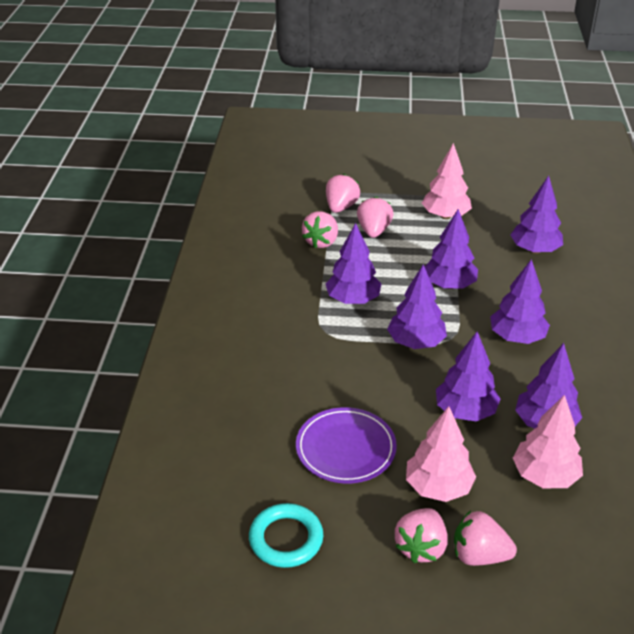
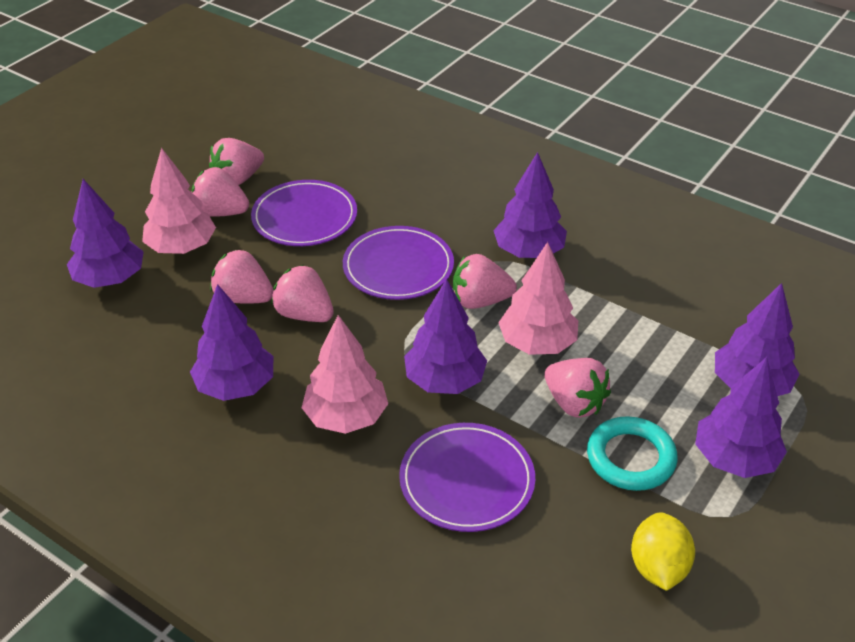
pink strawberry: 5 -> 6
purple plate: 1 -> 3
purple tree: 7 -> 6
yellow lemon: 0 -> 1

